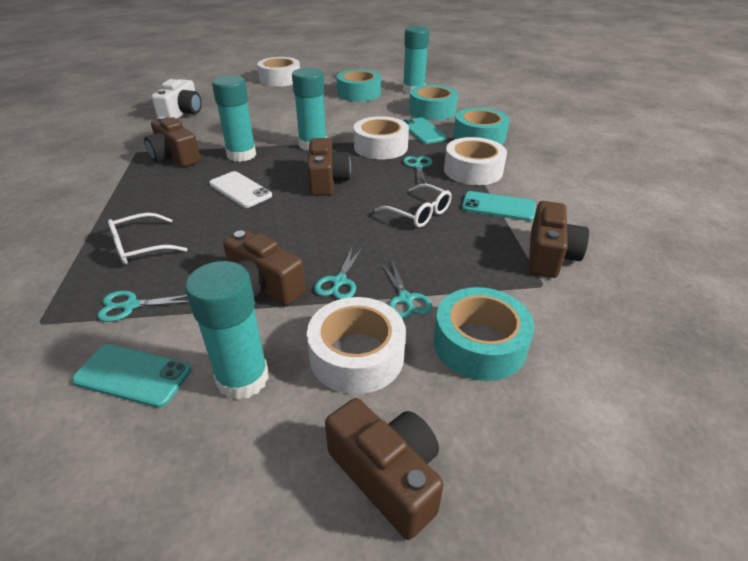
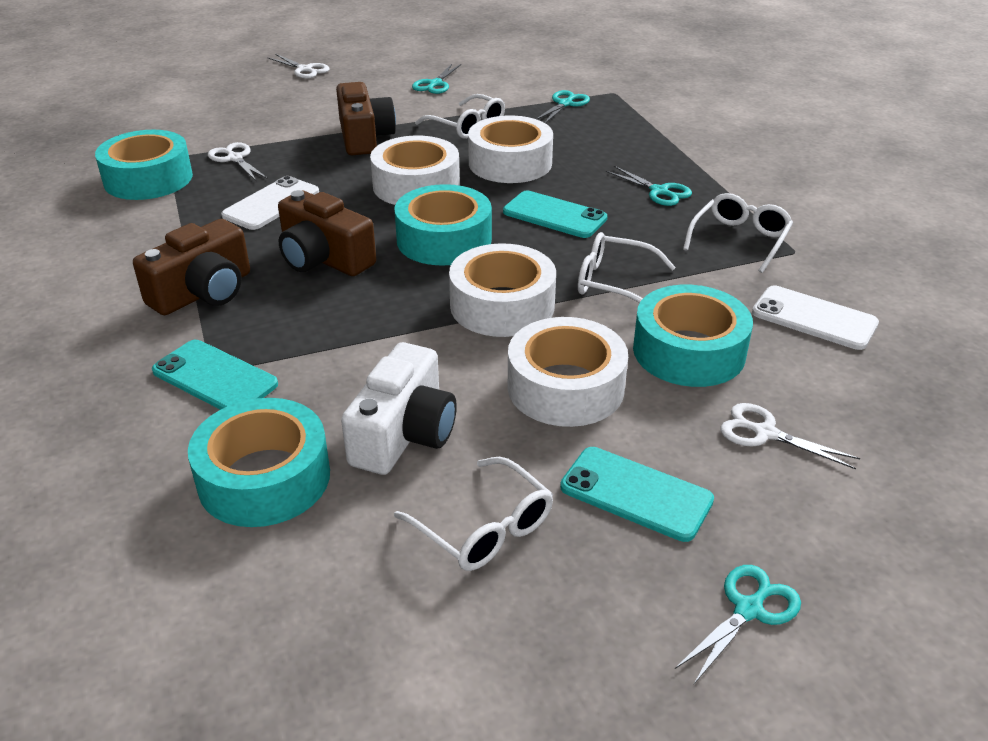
brown camera: 5 -> 3
turquoise glue stick: 4 -> 0
white glasses: 2 -> 4
white phone: 1 -> 2
white scissors: 0 -> 3

